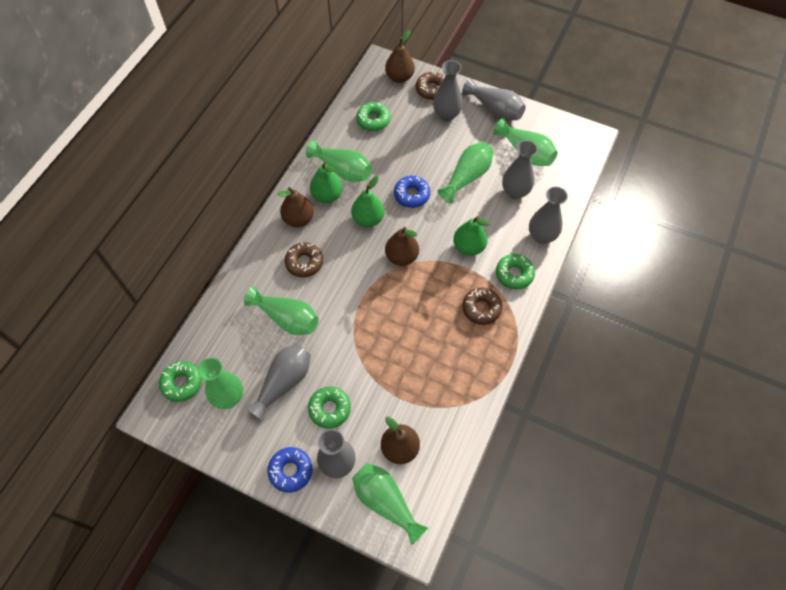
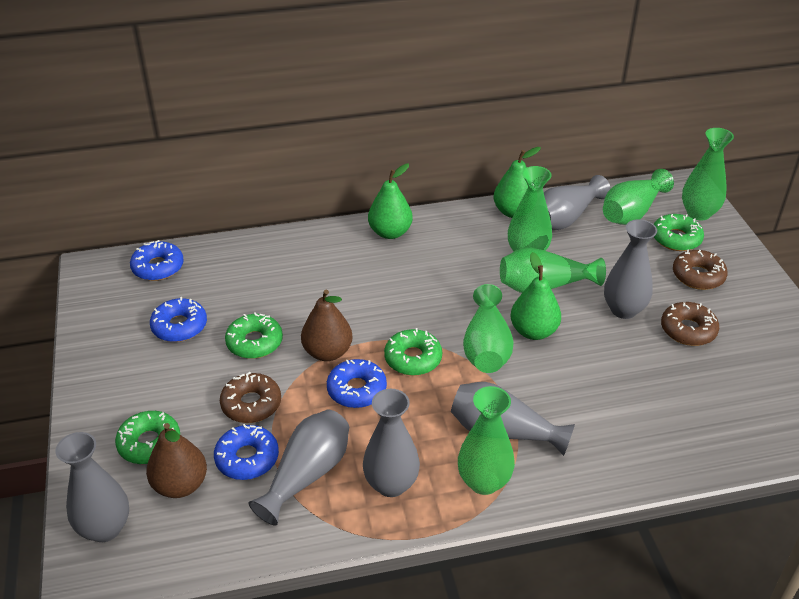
blue donut: 2 -> 4
brown pear: 4 -> 2

